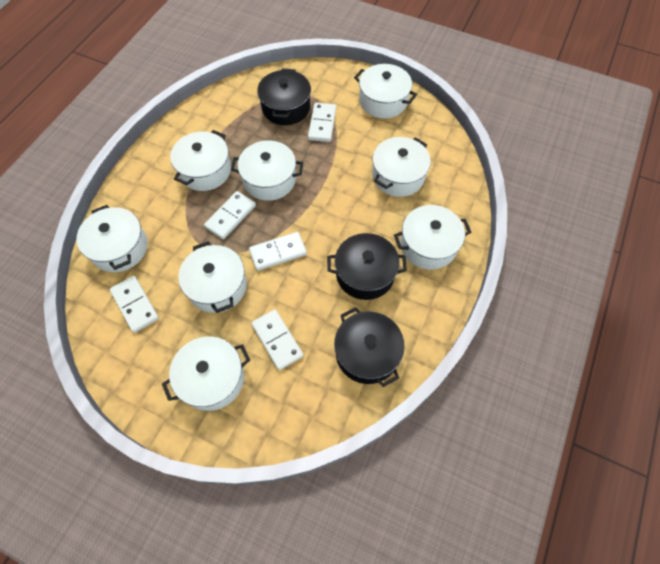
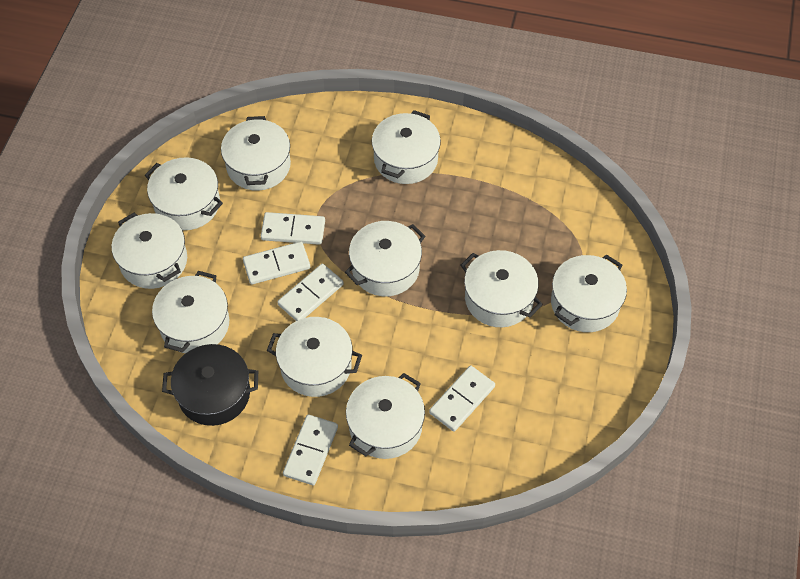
black pot: 3 -> 1
white pot: 8 -> 10

